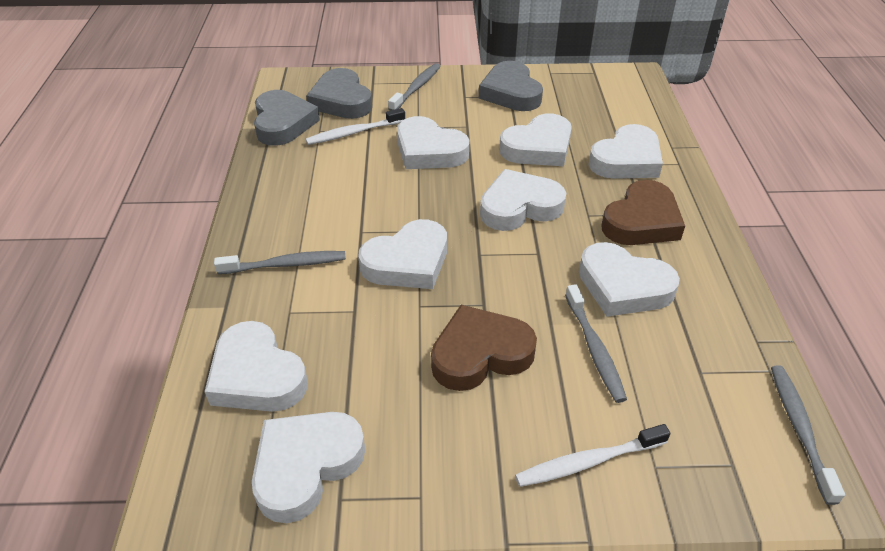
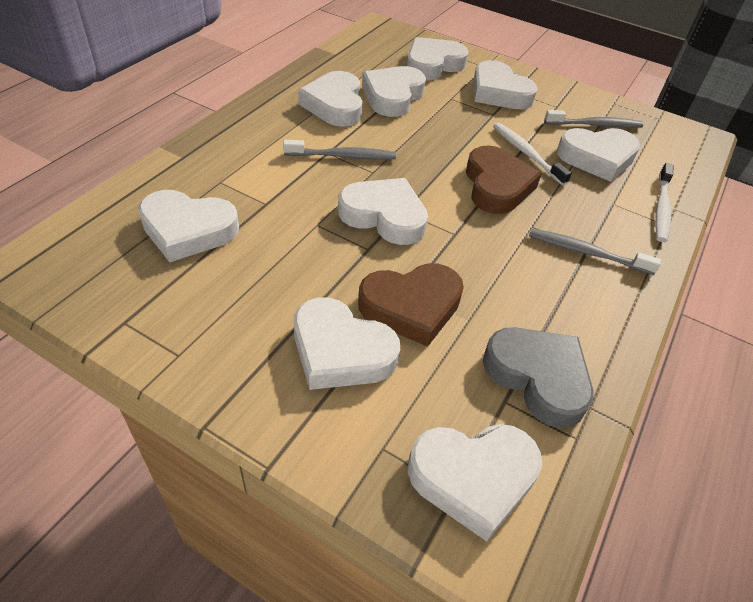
grey heart: 3 -> 1
grey toothbrush: 4 -> 3
white heart: 8 -> 9

